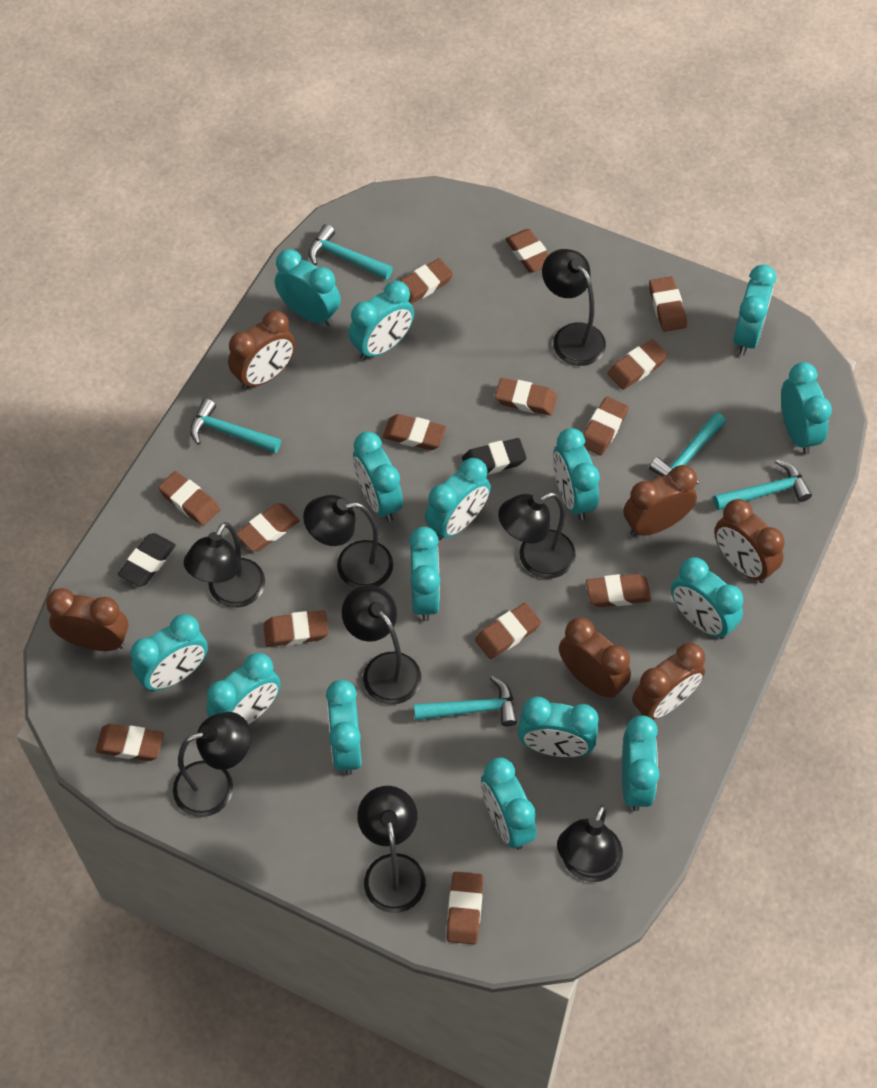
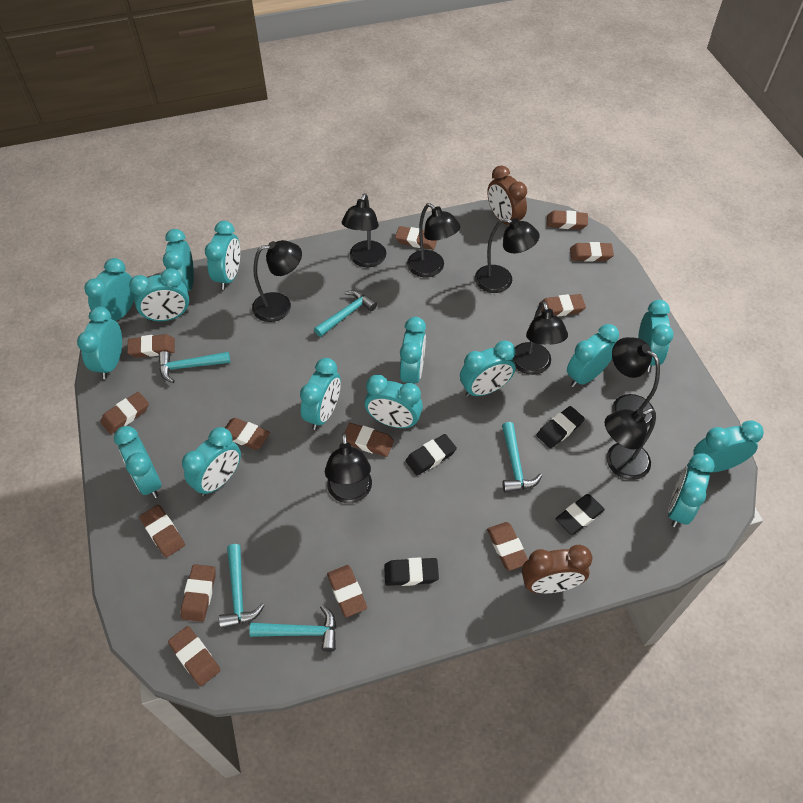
black eraser: 2 -> 4
brown clock: 6 -> 2
brown eraser: 14 -> 13

